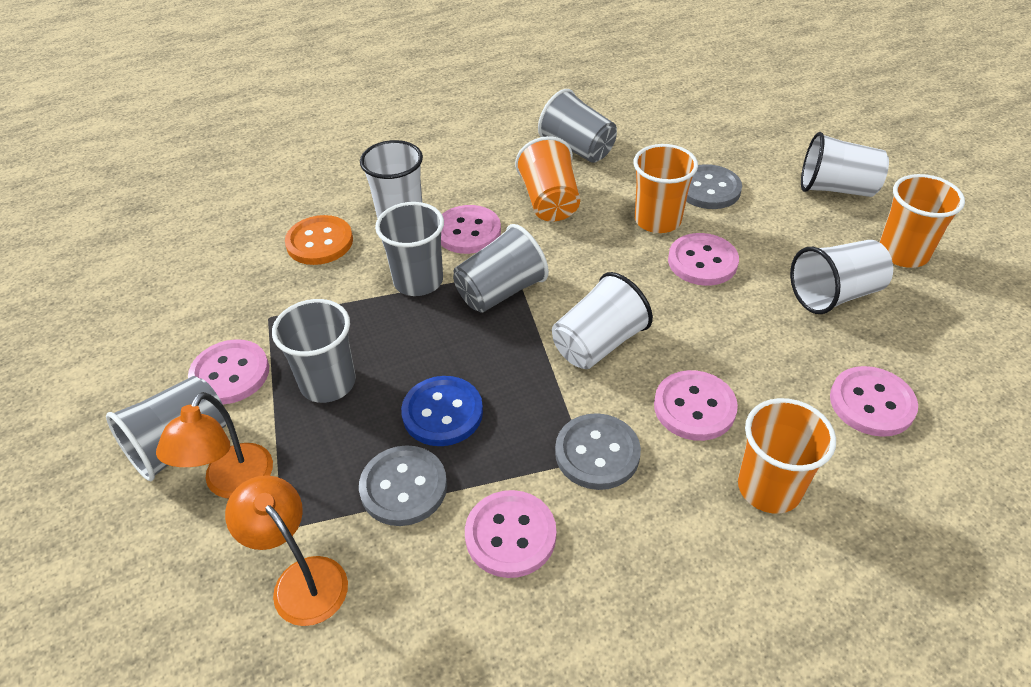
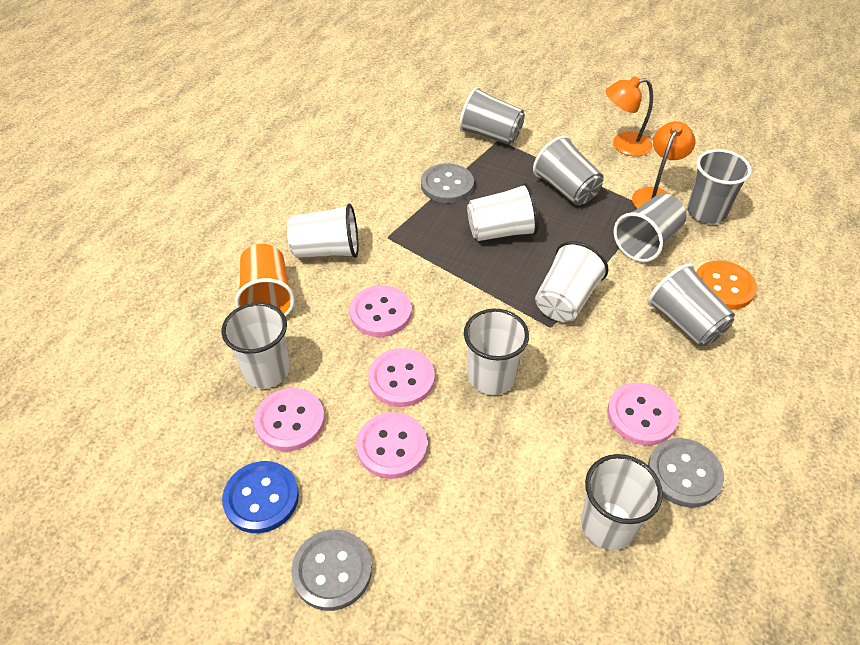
orange cup: 4 -> 1
pink button: 6 -> 5
white cup: 4 -> 6

